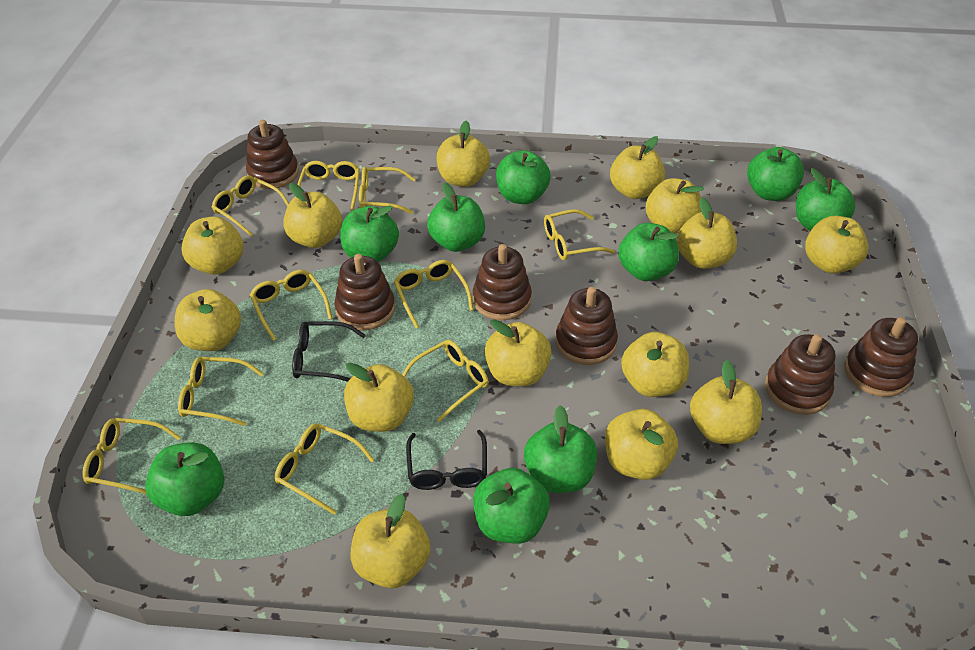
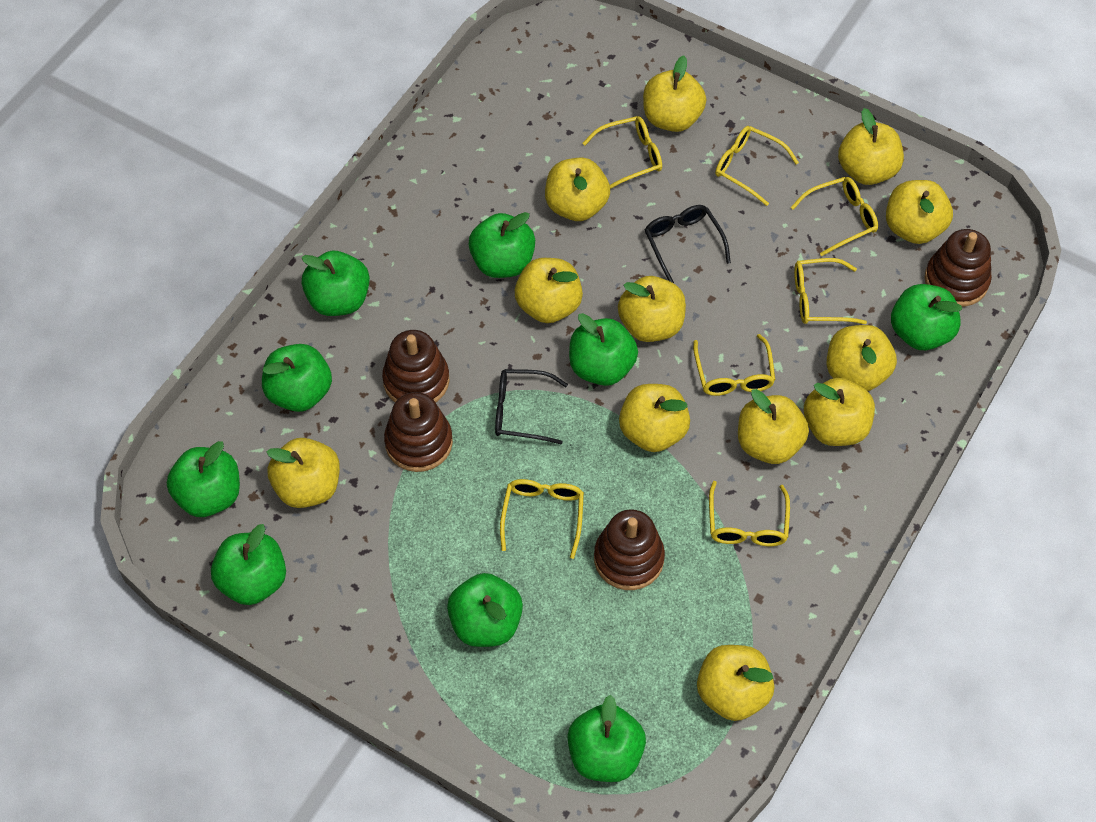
brown stacking toy: 6 -> 4
yellow apple: 14 -> 12
yellow glasses: 10 -> 7

